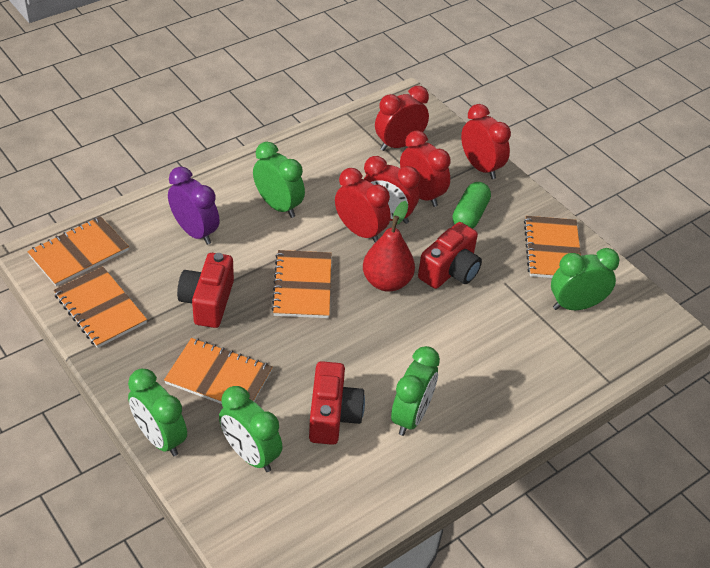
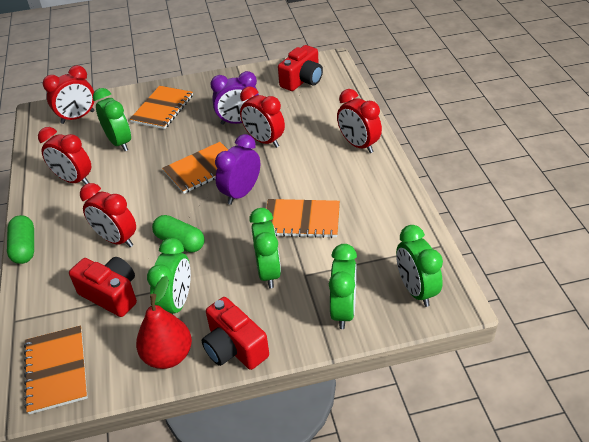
green capsule: 1 -> 2
orange notebook: 5 -> 4
purple clock: 1 -> 2

